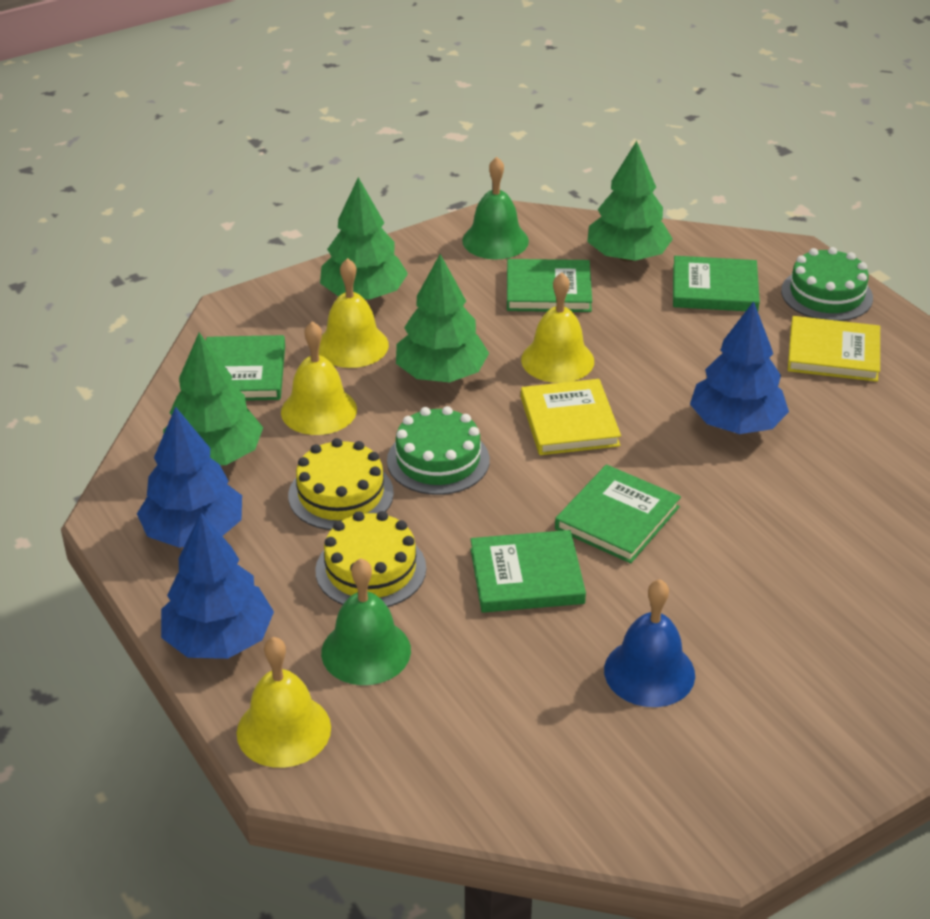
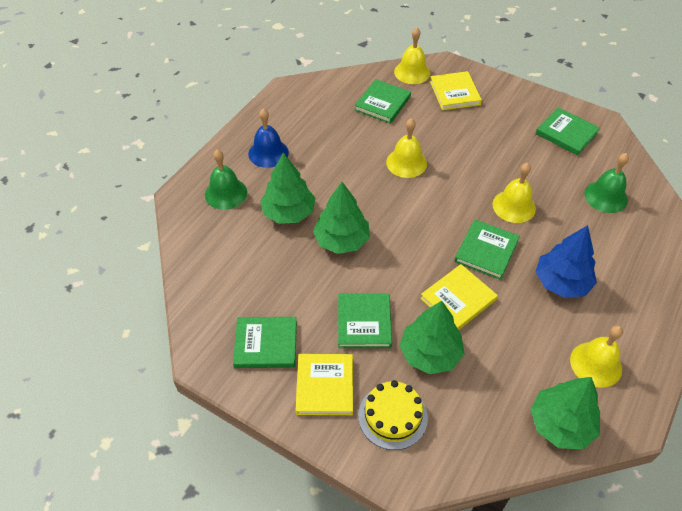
blue tree: 3 -> 1
green cake: 2 -> 0
yellow book: 2 -> 3
yellow cake: 2 -> 1

